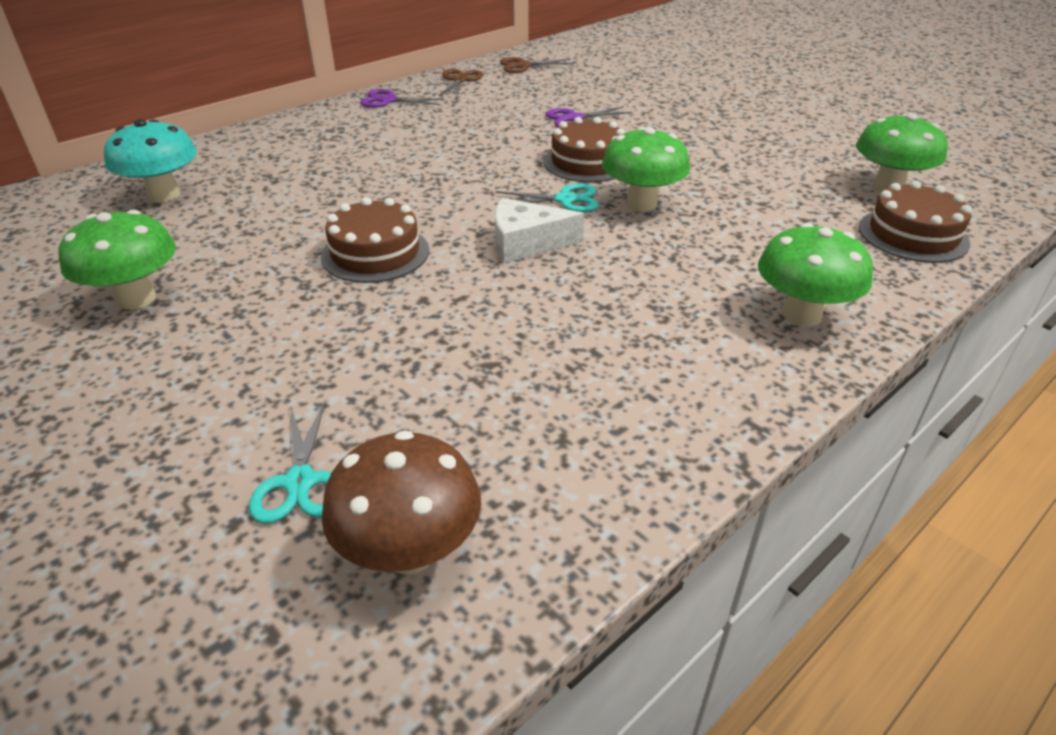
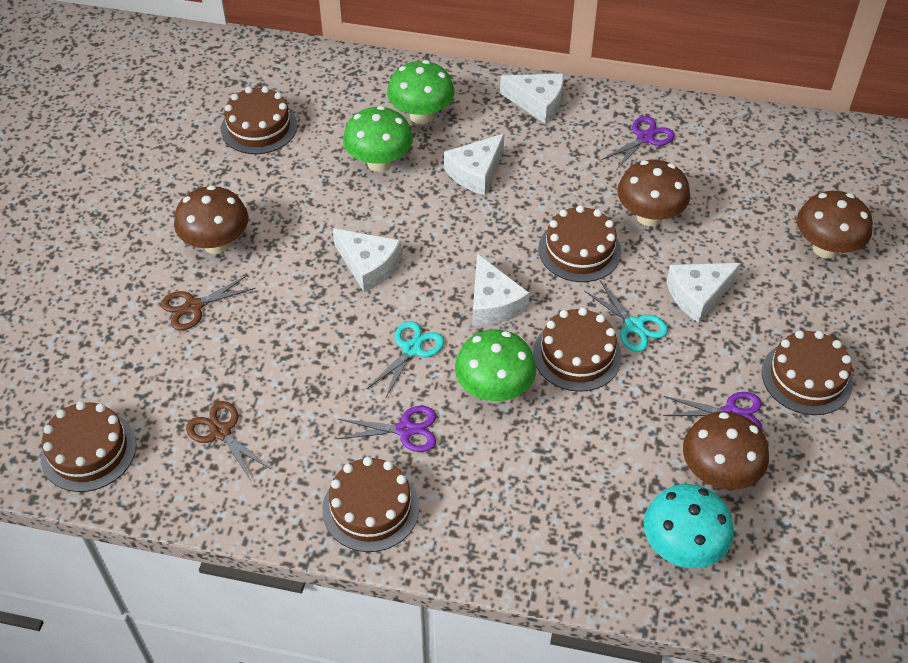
brown cake: 3 -> 6
brown mushroom: 1 -> 4
green mushroom: 4 -> 3
purple scissors: 2 -> 3
white cheese: 1 -> 5

